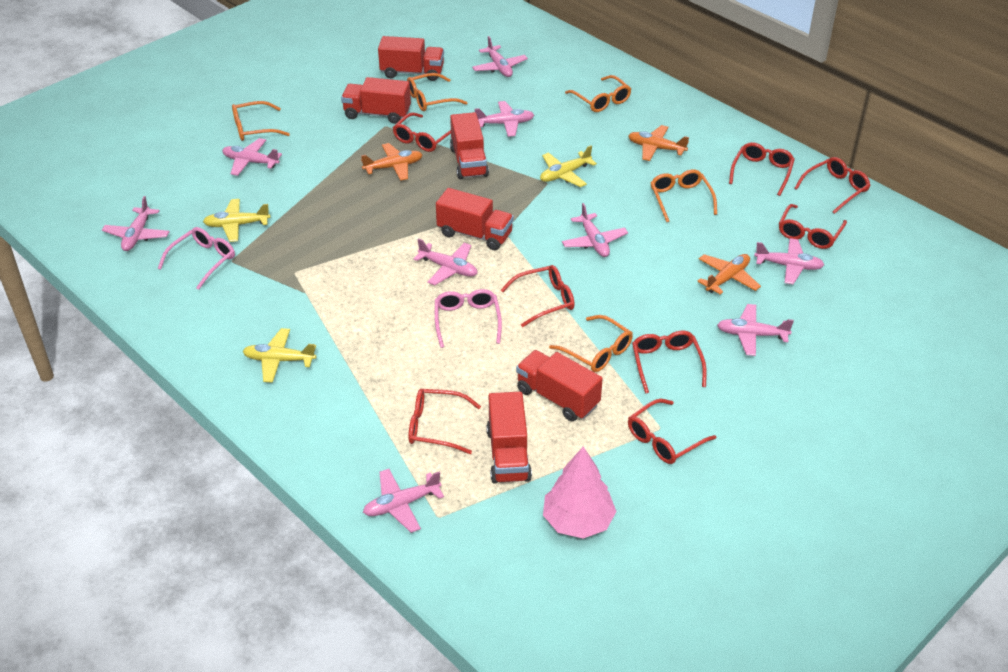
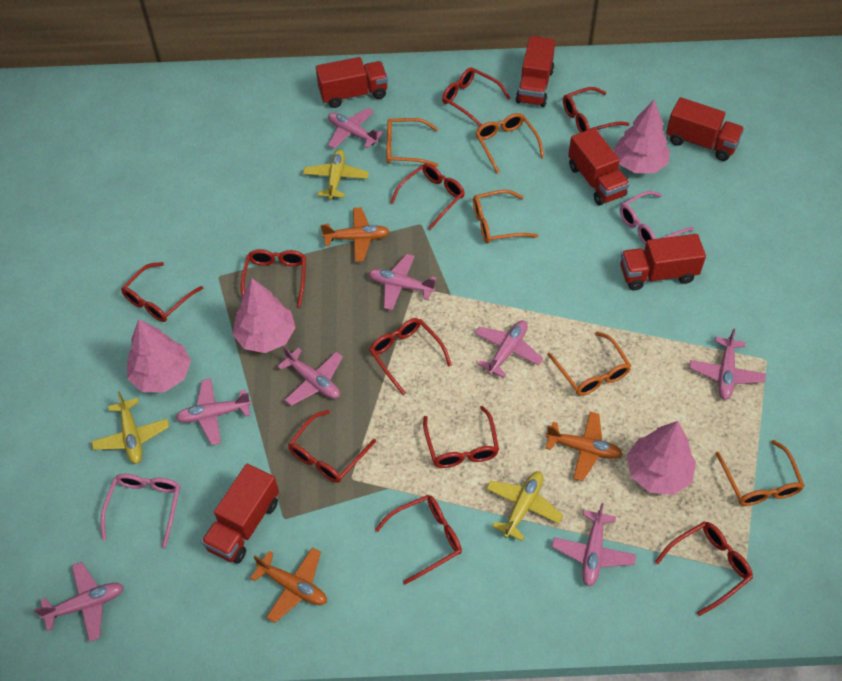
pink plane: 9 -> 8
pink tree: 1 -> 4
red glasses: 8 -> 10

